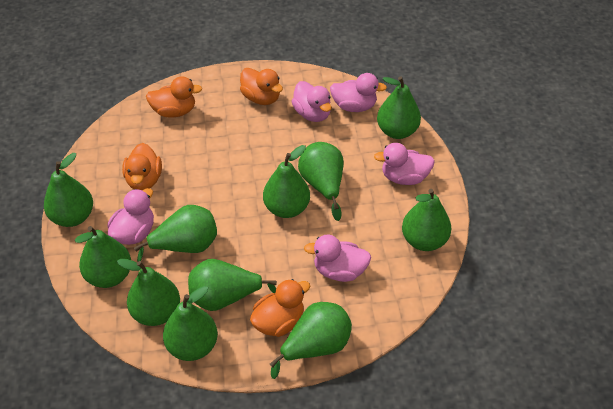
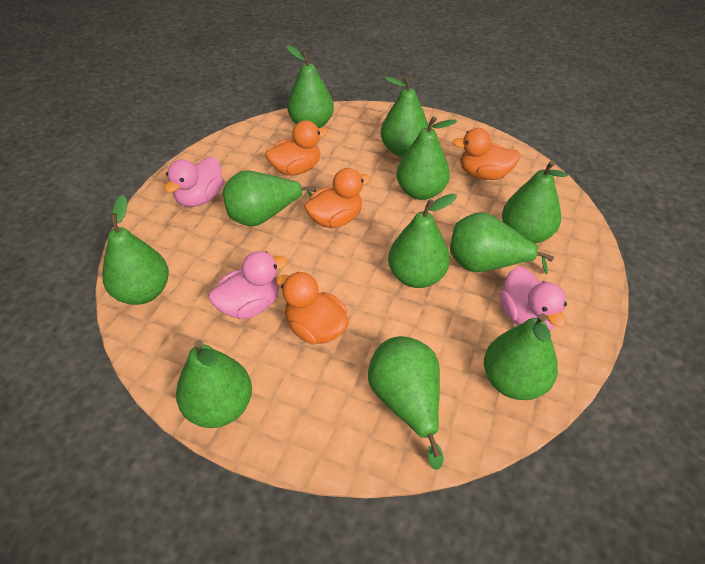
pink duck: 5 -> 3

